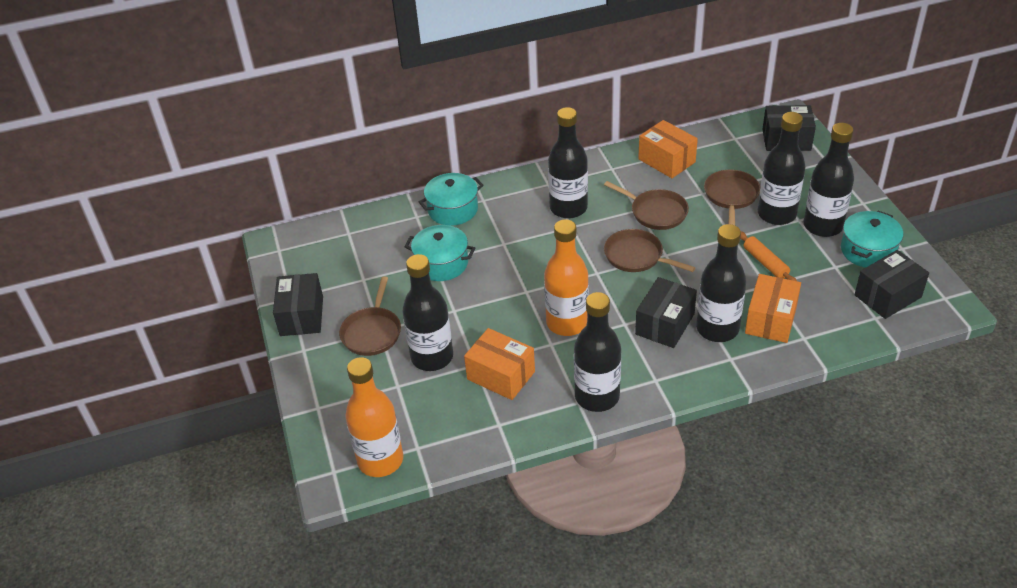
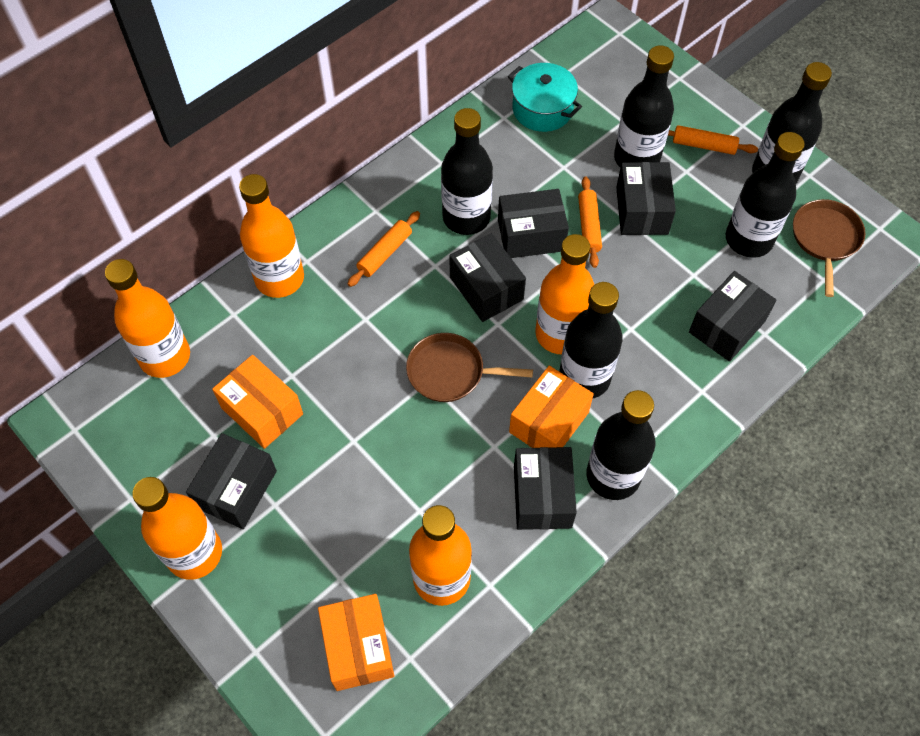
black box: 4 -> 6
brown pan: 4 -> 2
orange bottle: 2 -> 5
orange rolling pin: 1 -> 3
turquoise pot: 3 -> 1

